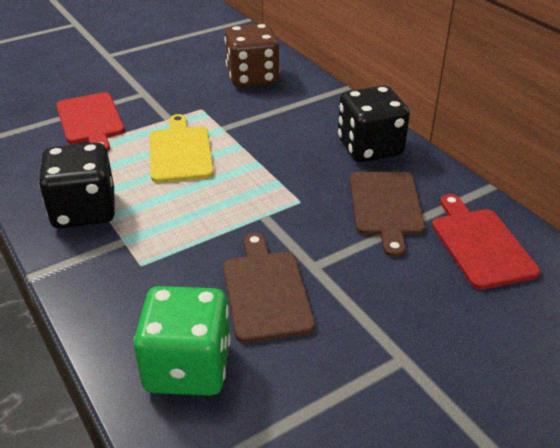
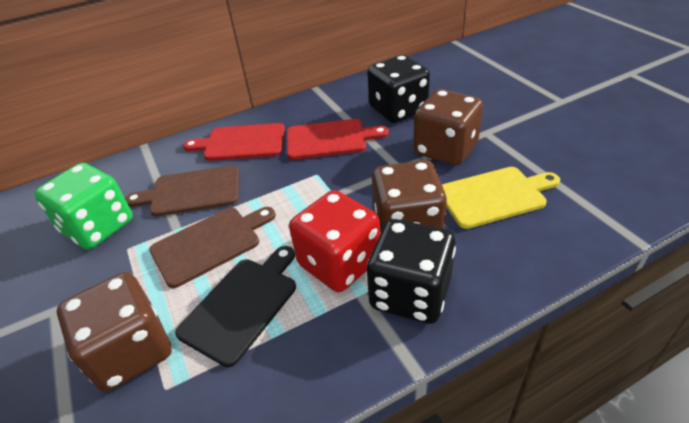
black cutting board: 0 -> 1
brown dice: 1 -> 3
red dice: 0 -> 1

